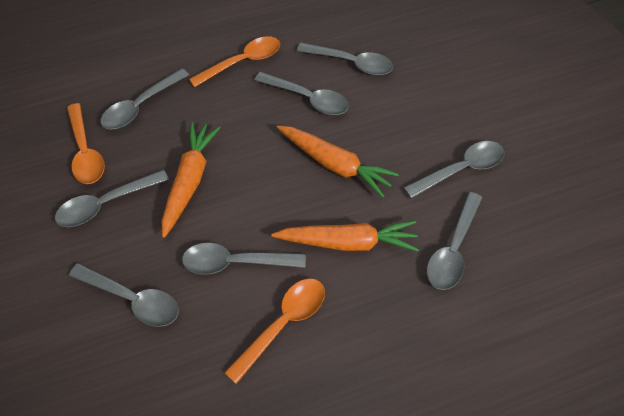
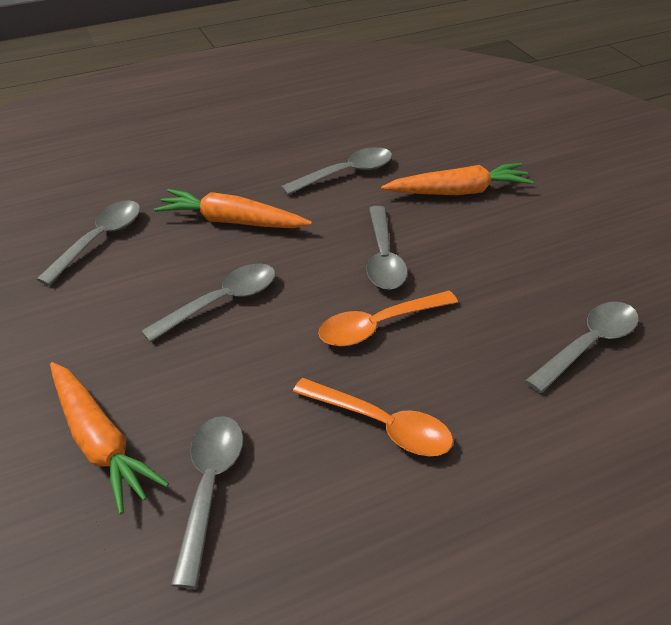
grey spoon: 8 -> 6
orange spoon: 3 -> 2

